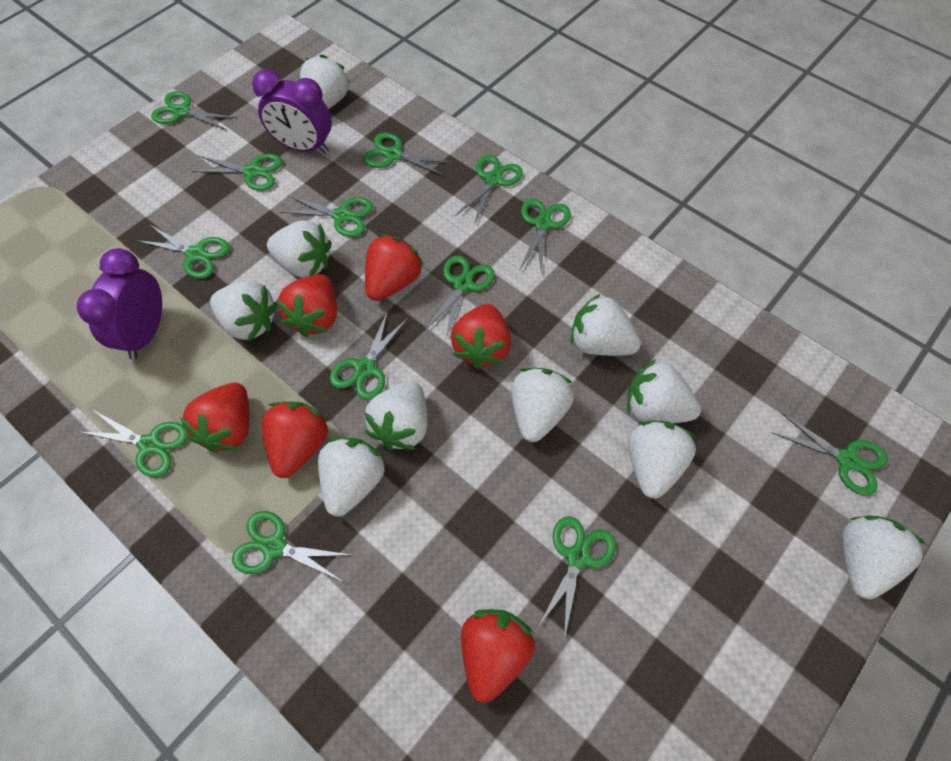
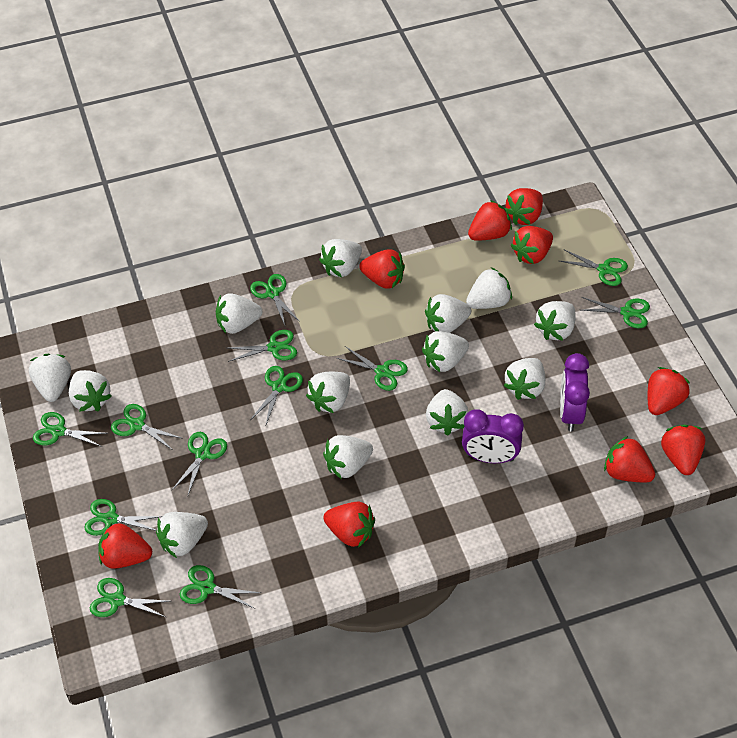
green scissors: 13 -> 12
red strawberry: 6 -> 9
white strawberry: 10 -> 13

